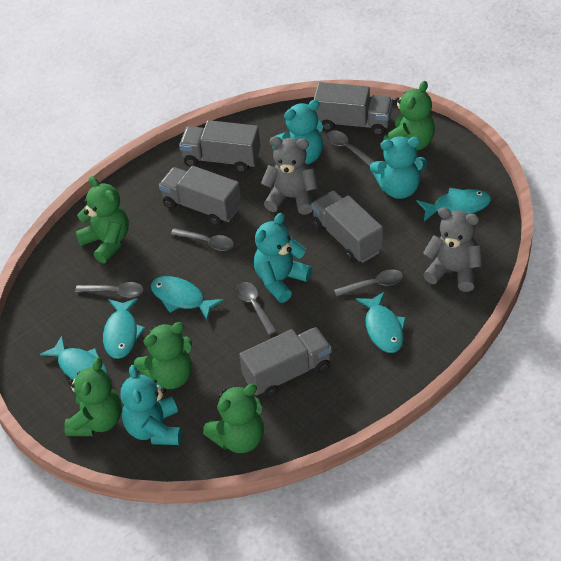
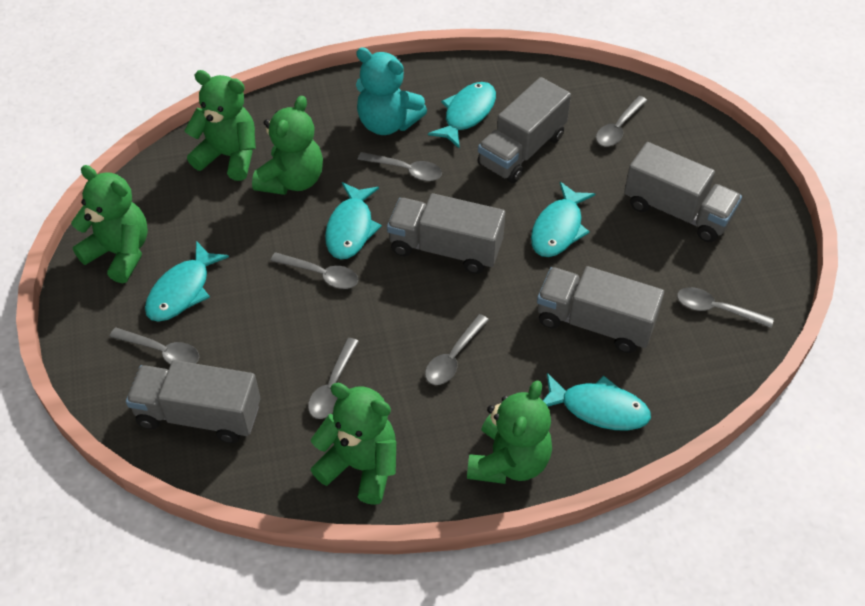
grey spoon: 5 -> 7
grey teddy bear: 2 -> 0
turquoise teddy bear: 4 -> 1

